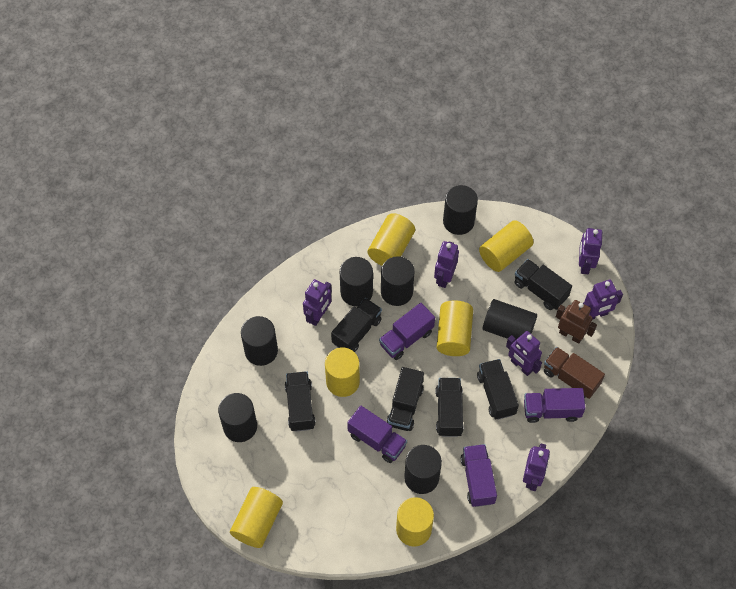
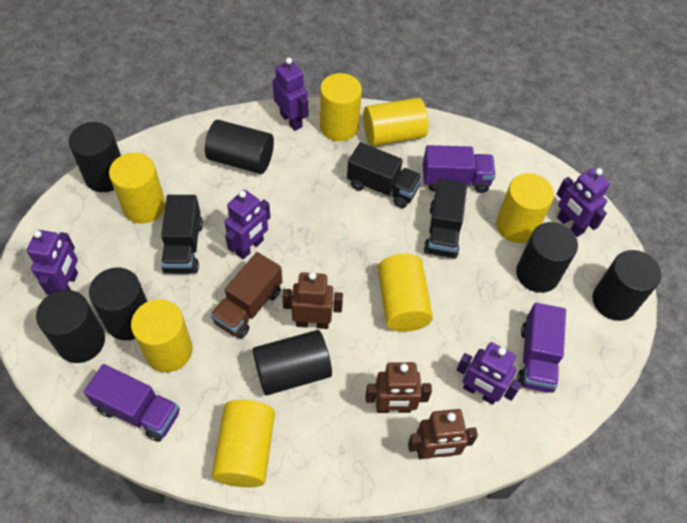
black truck: 6 -> 3
brown robot: 1 -> 3
purple robot: 6 -> 5
purple truck: 4 -> 3
yellow cylinder: 6 -> 7

